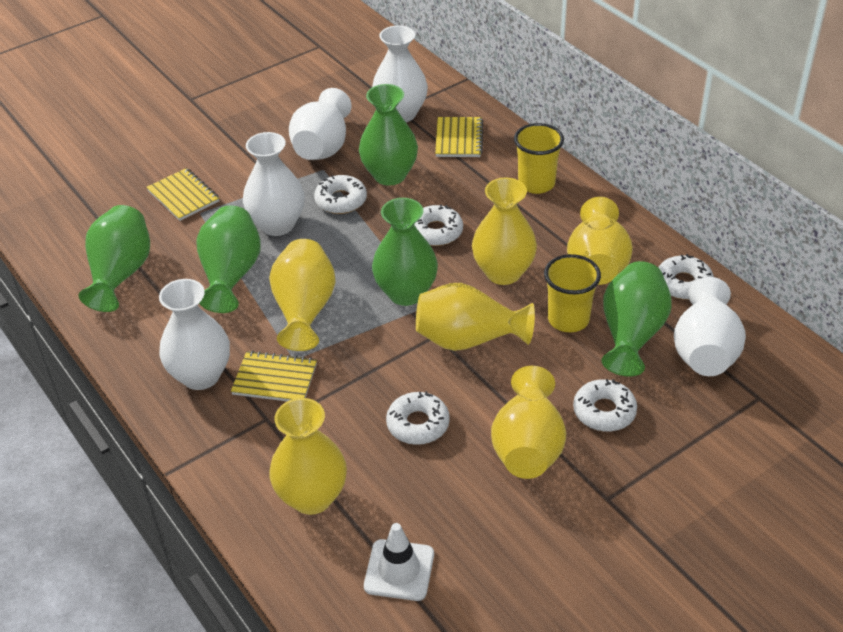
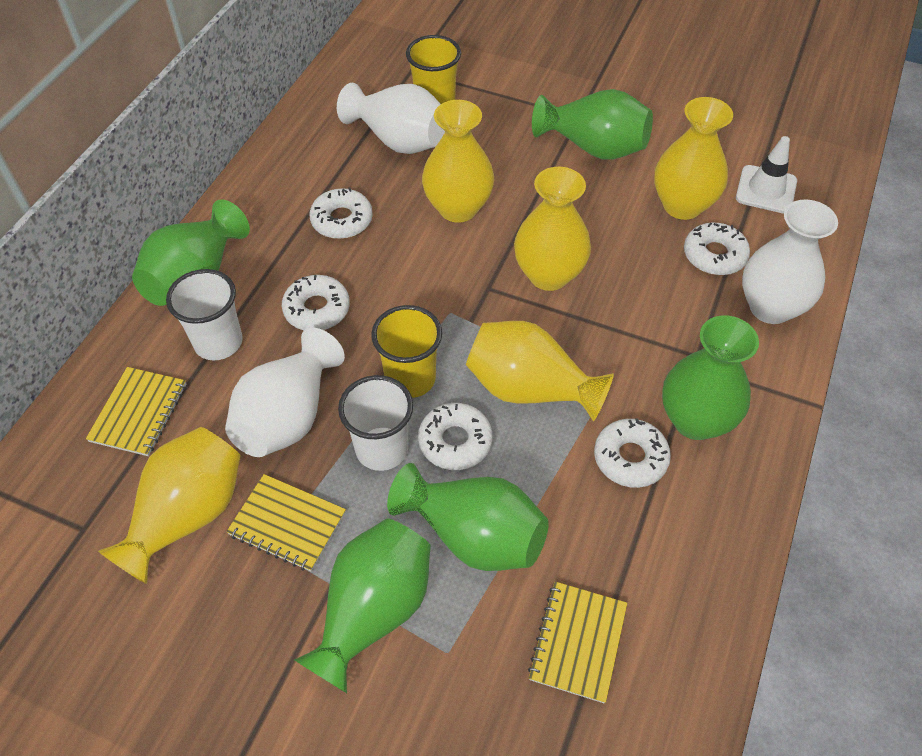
white cup: 0 -> 2
white vase: 5 -> 3
yellow vase: 6 -> 5

